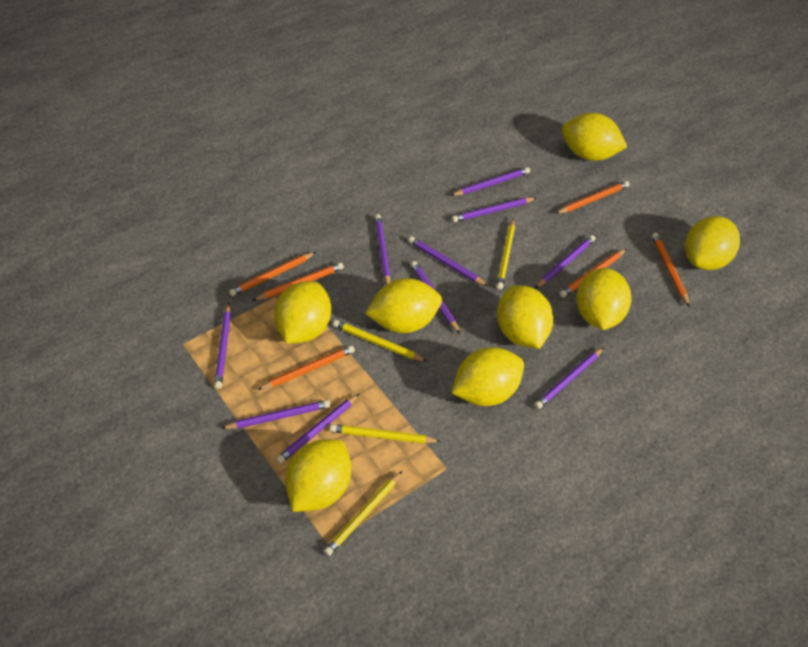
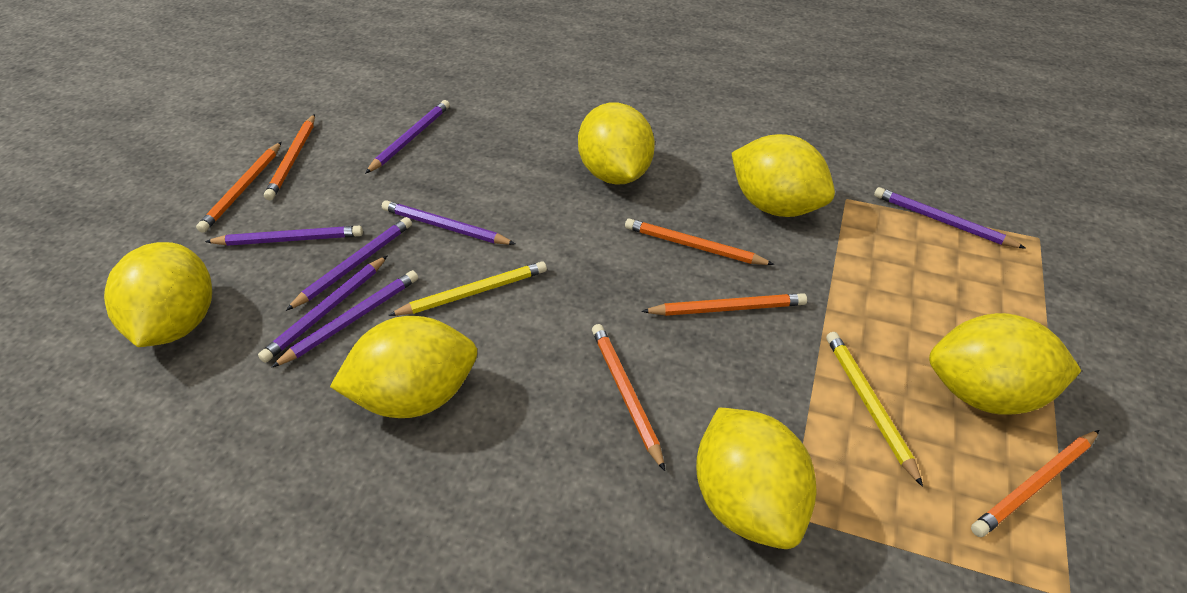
purple pencil: 10 -> 7
yellow lemon: 8 -> 6
yellow pencil: 4 -> 2

